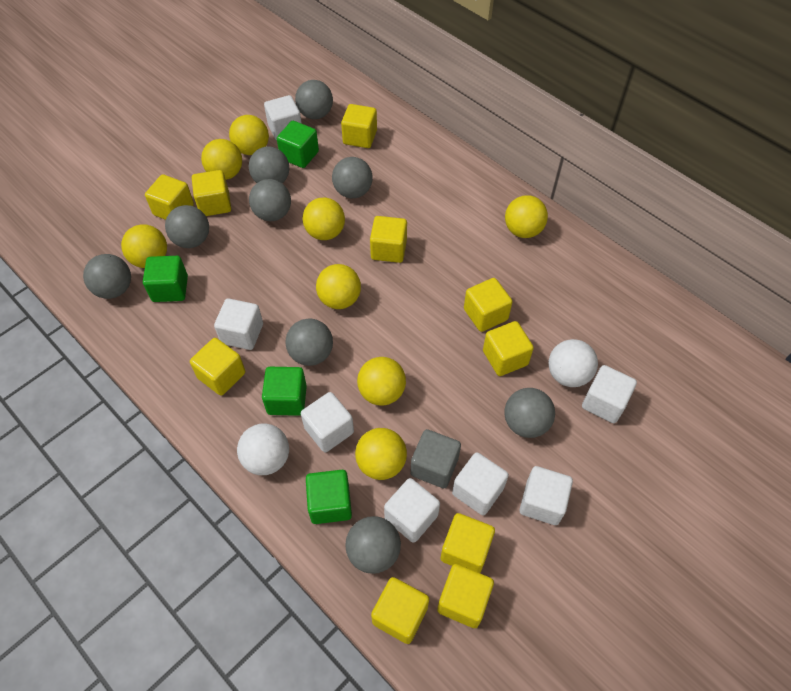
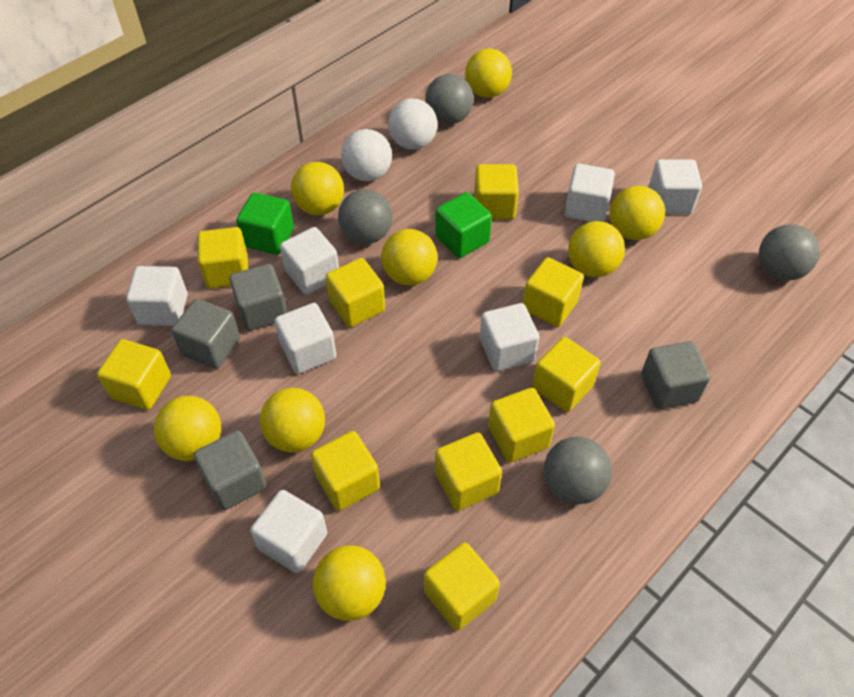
green cube: 4 -> 2
grey ball: 9 -> 4
grey cube: 1 -> 4

